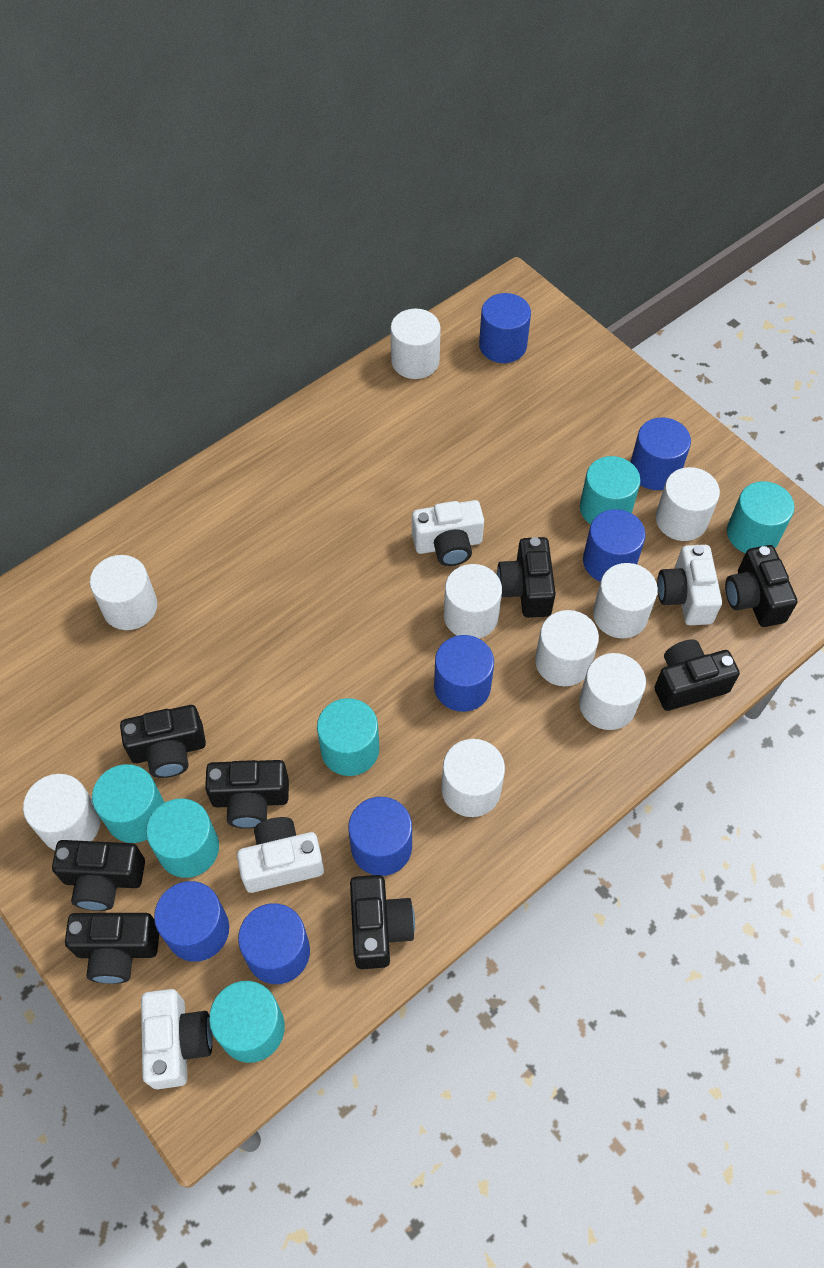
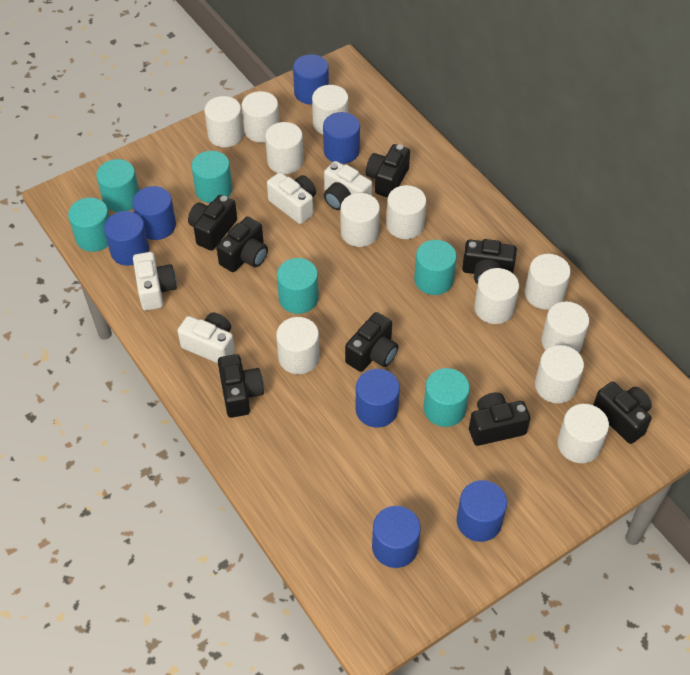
white cylinder: 9 -> 12

